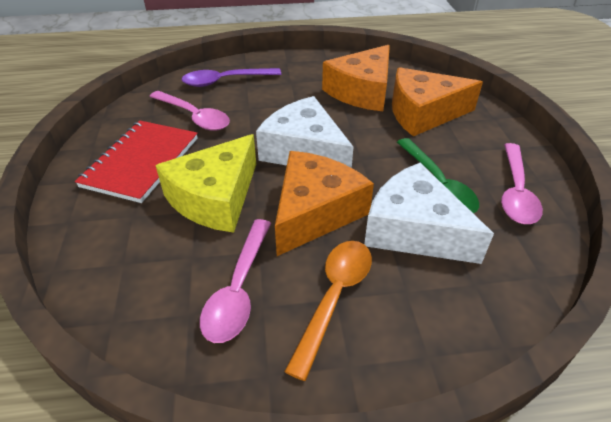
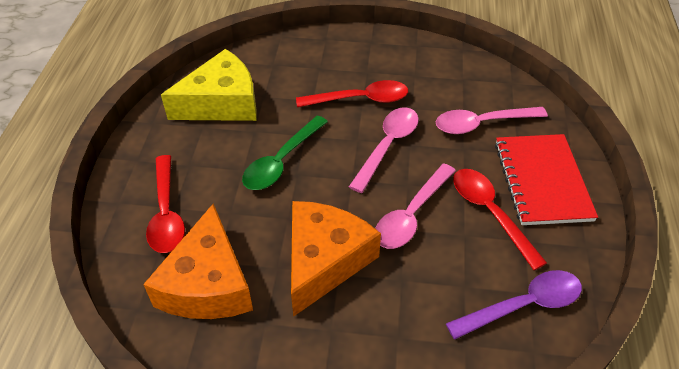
orange cheese: 3 -> 2
orange spoon: 1 -> 0
red spoon: 0 -> 3
white cheese: 2 -> 0

